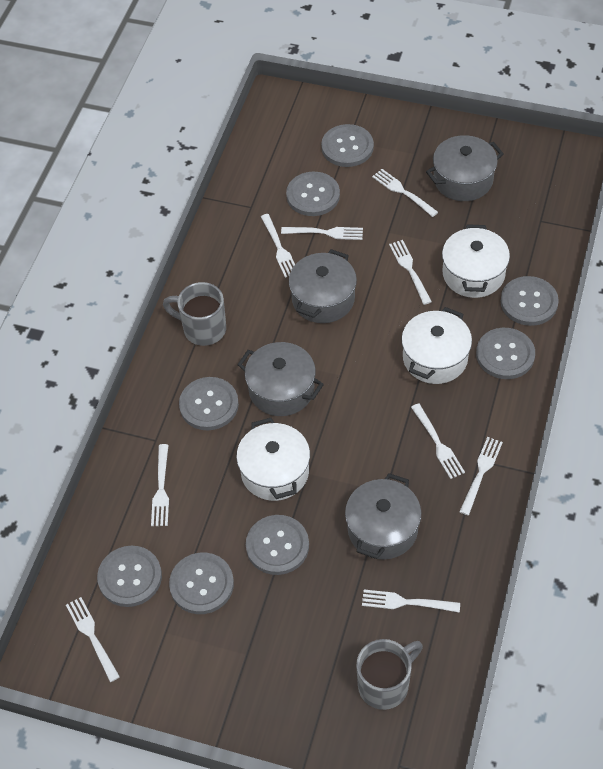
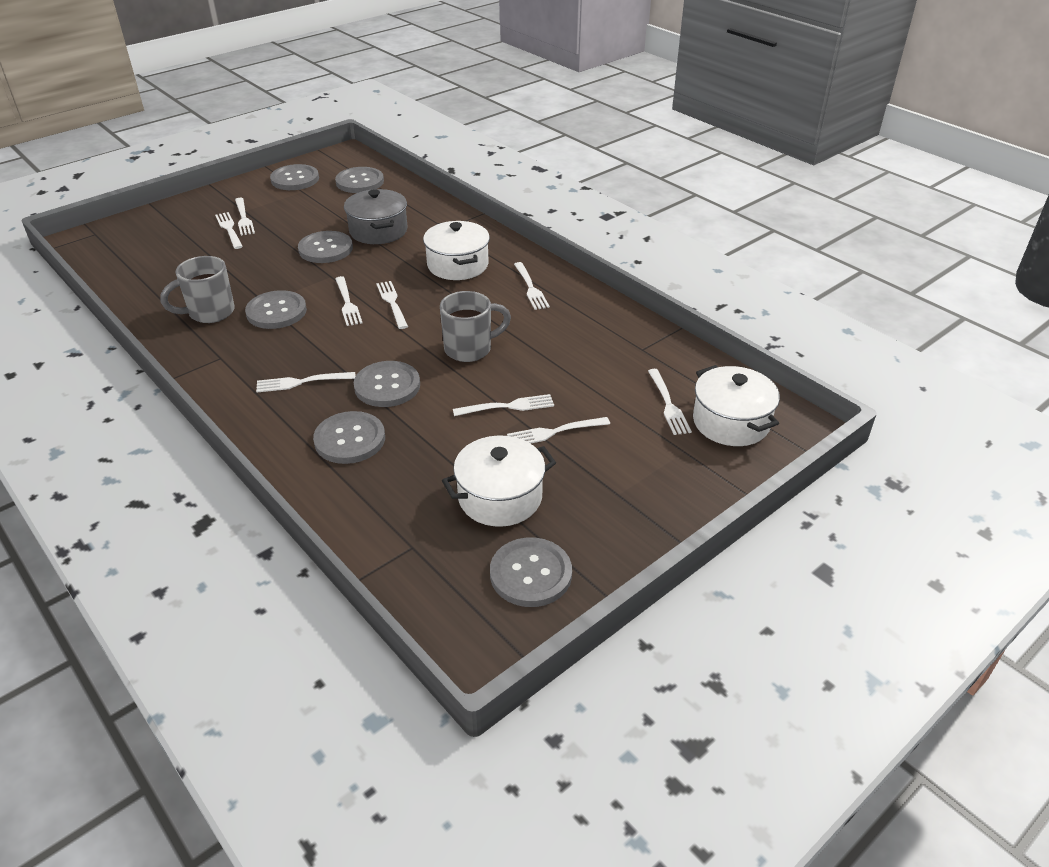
grey button: 8 -> 7
grey pot: 4 -> 1

